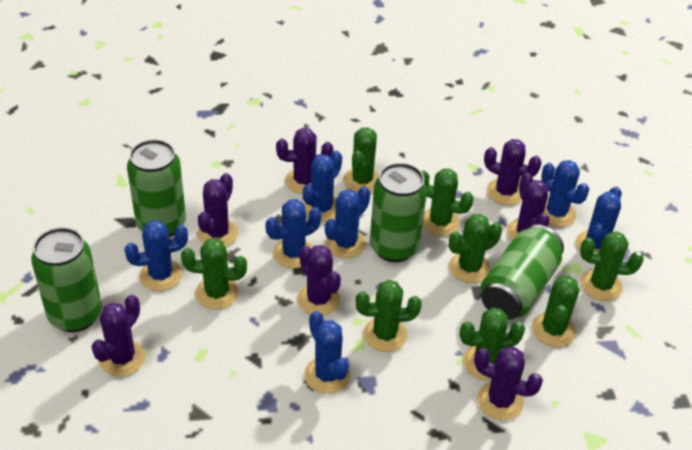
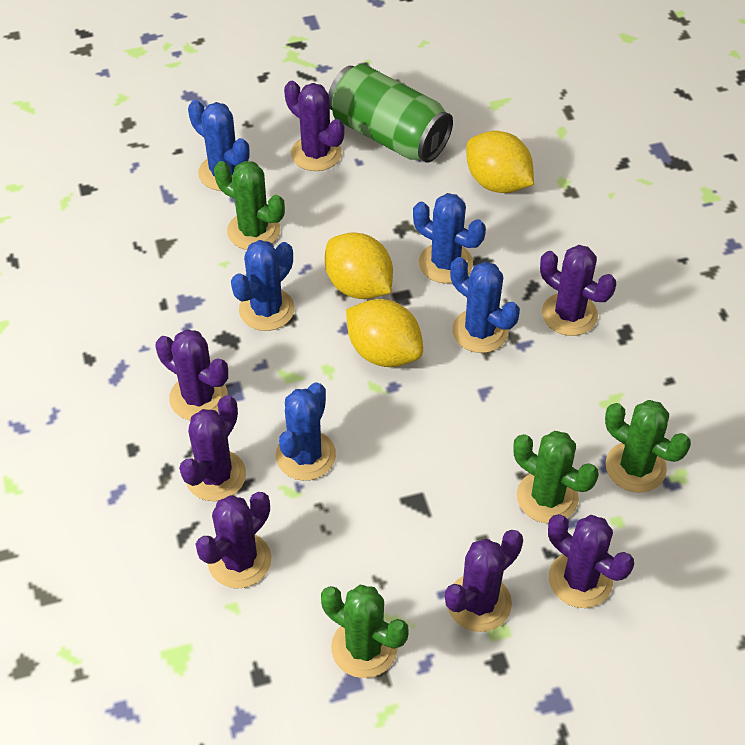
blue cactus: 7 -> 5
green cactus: 8 -> 4
green can: 4 -> 1
yellow lemon: 0 -> 3

